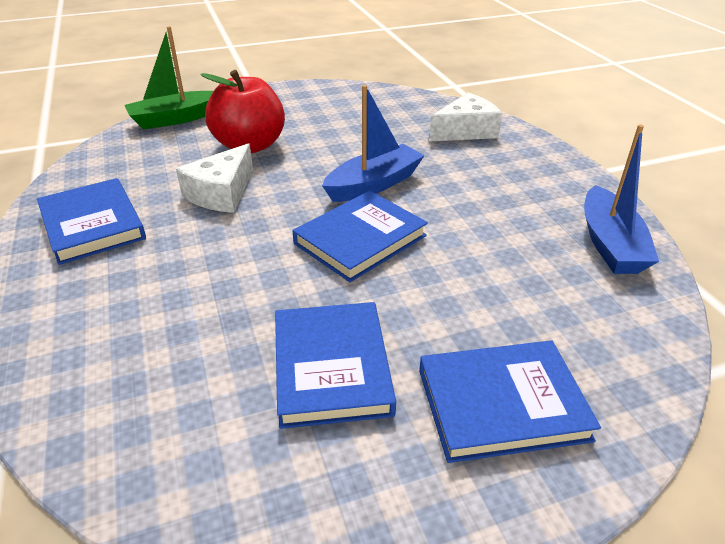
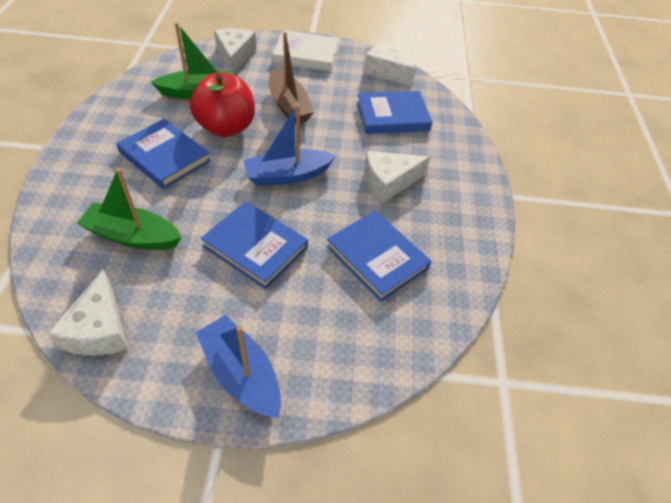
brown boat: 0 -> 1
green boat: 1 -> 2
white book: 0 -> 1
white cheese: 2 -> 4

